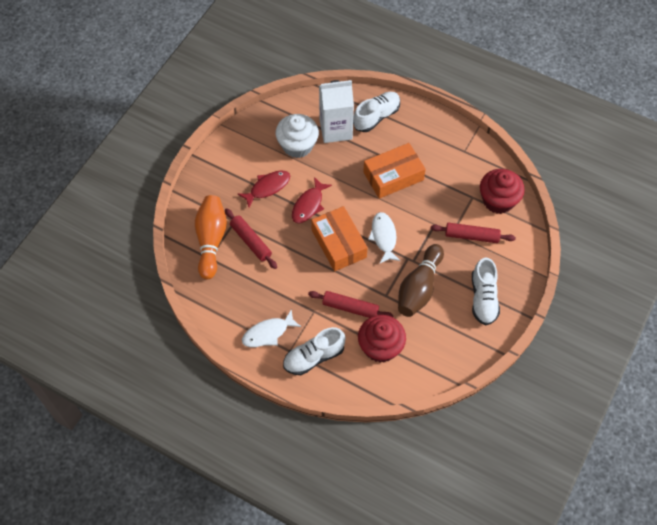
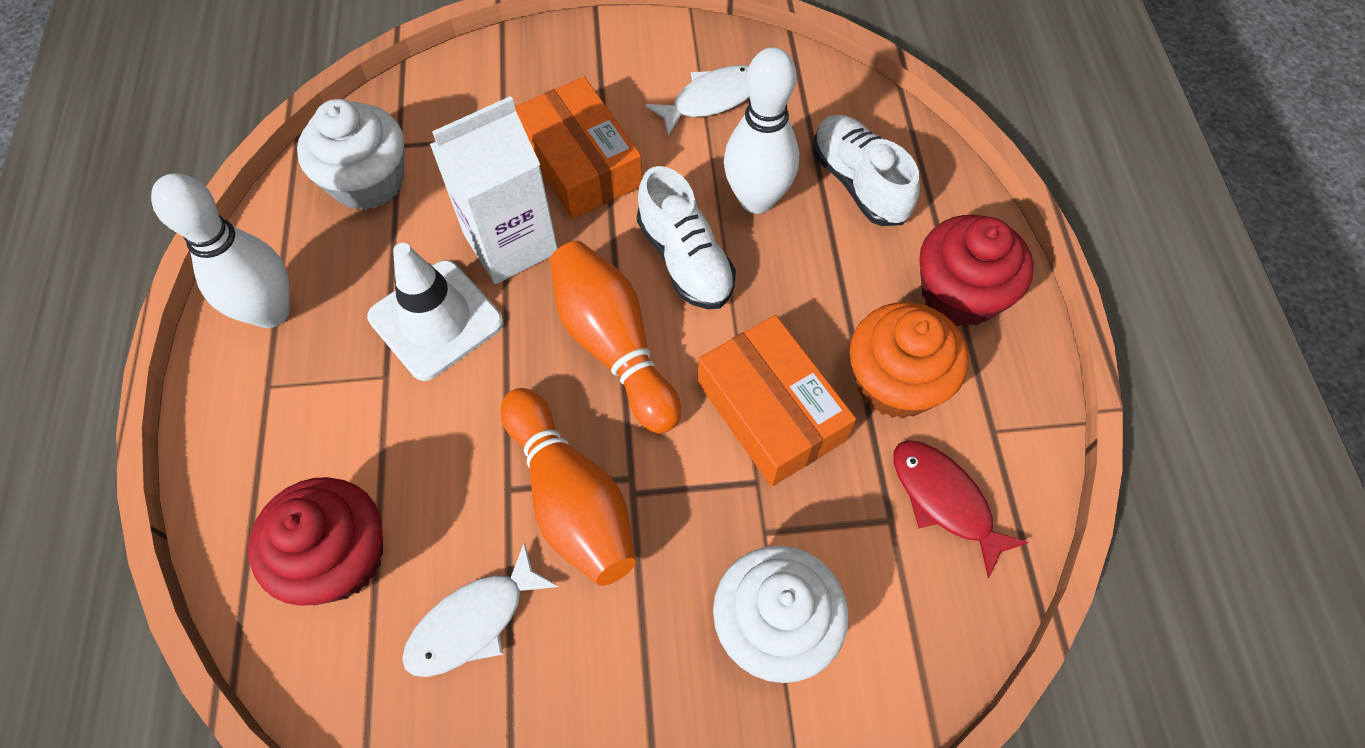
brown bowling pin: 1 -> 0
orange bowling pin: 1 -> 2
orange cupcake: 0 -> 1
red fish: 2 -> 1
red rolling pin: 3 -> 0
white bowling pin: 0 -> 2
white cupcake: 1 -> 2
white shoe: 3 -> 2
white traffic cone: 0 -> 1

